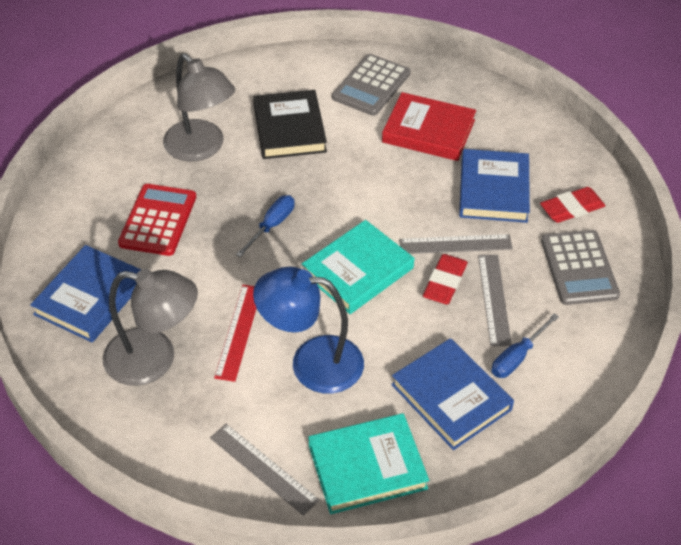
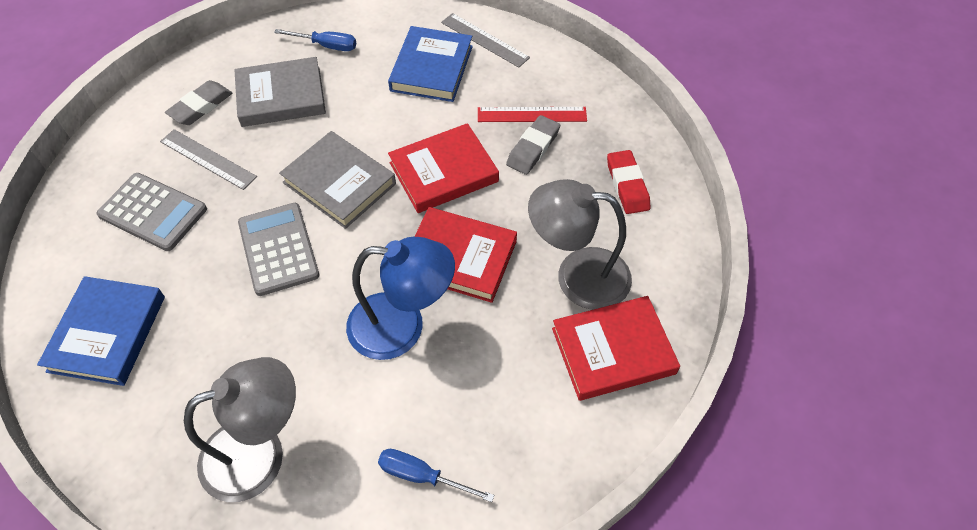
black book: 1 -> 0
blue book: 3 -> 2
grey book: 0 -> 2
grey eraser: 0 -> 2
grey ruler: 3 -> 2
red book: 1 -> 3
red calculator: 1 -> 0
red eraser: 2 -> 1
turquoise book: 2 -> 0

